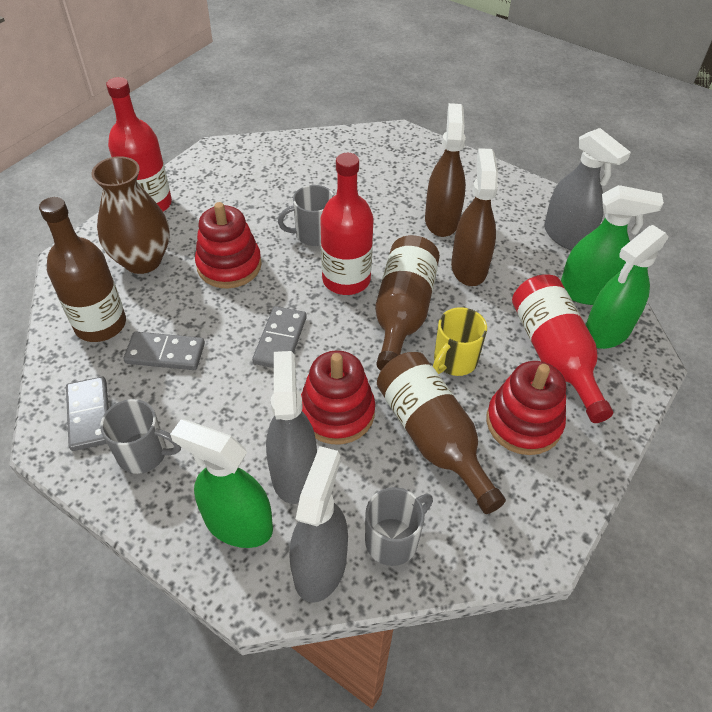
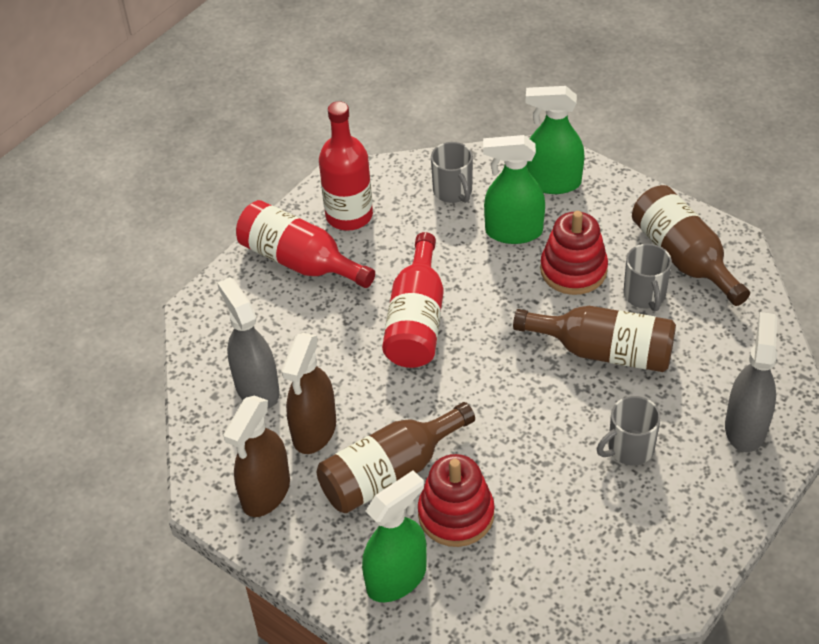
brown vase: 1 -> 0
grey domino: 3 -> 0
grey spray bottle: 3 -> 2
red stacking toy: 3 -> 2
yellow mug: 1 -> 0

